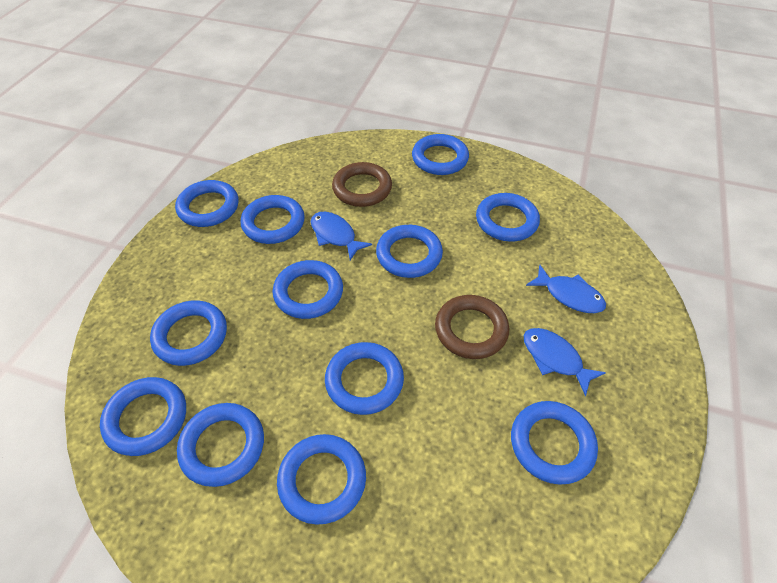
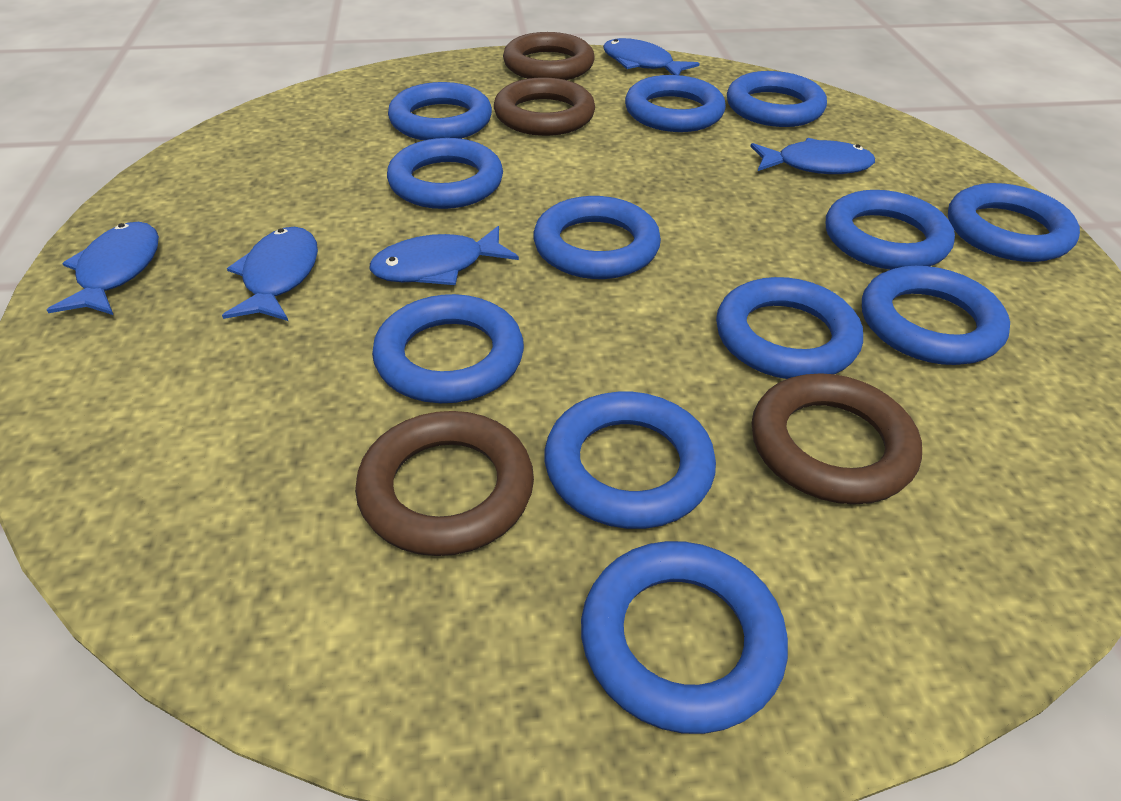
blue fish: 3 -> 5
brown ring: 2 -> 4

